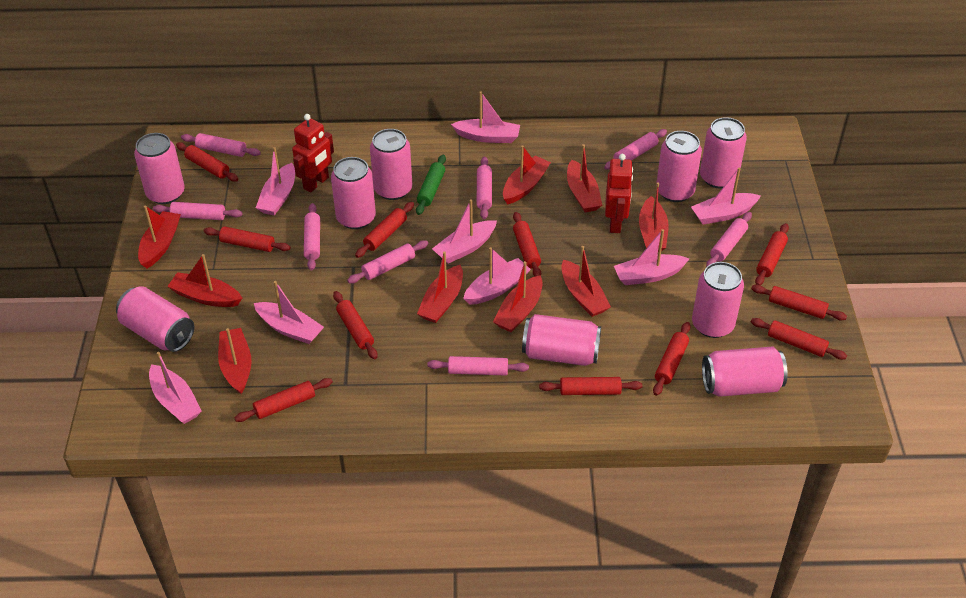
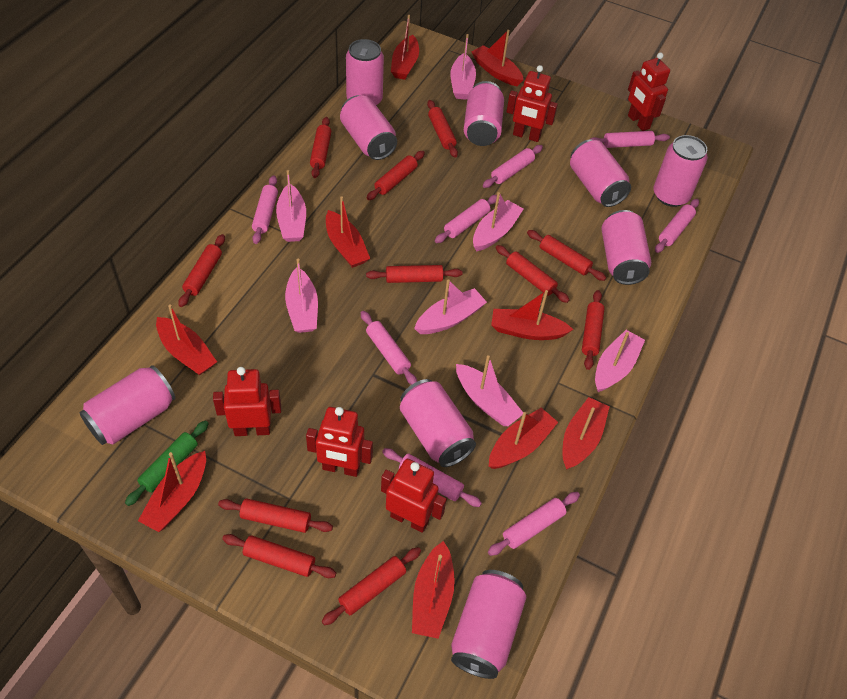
pink boat: 8 -> 7
red robot: 2 -> 5

